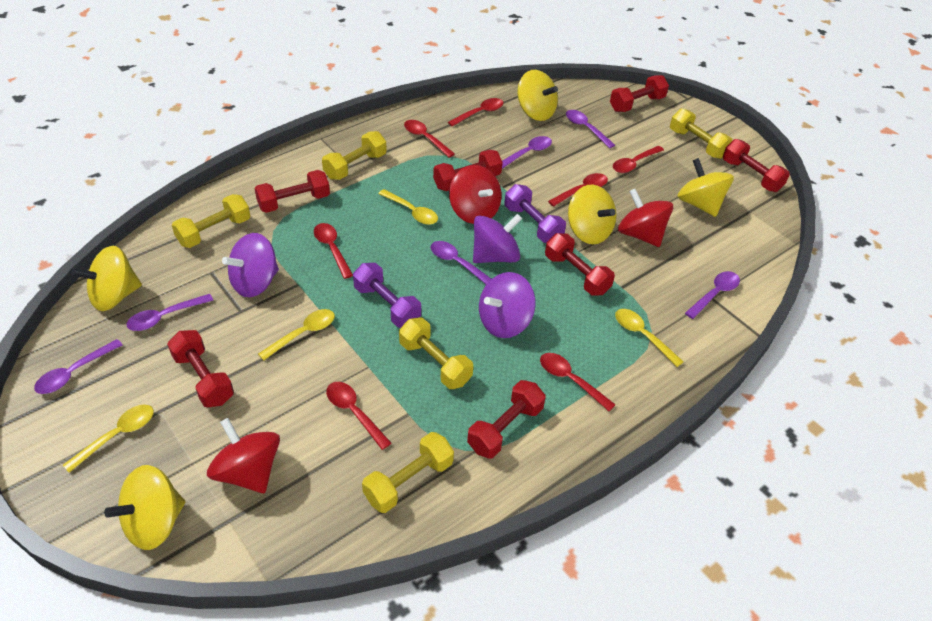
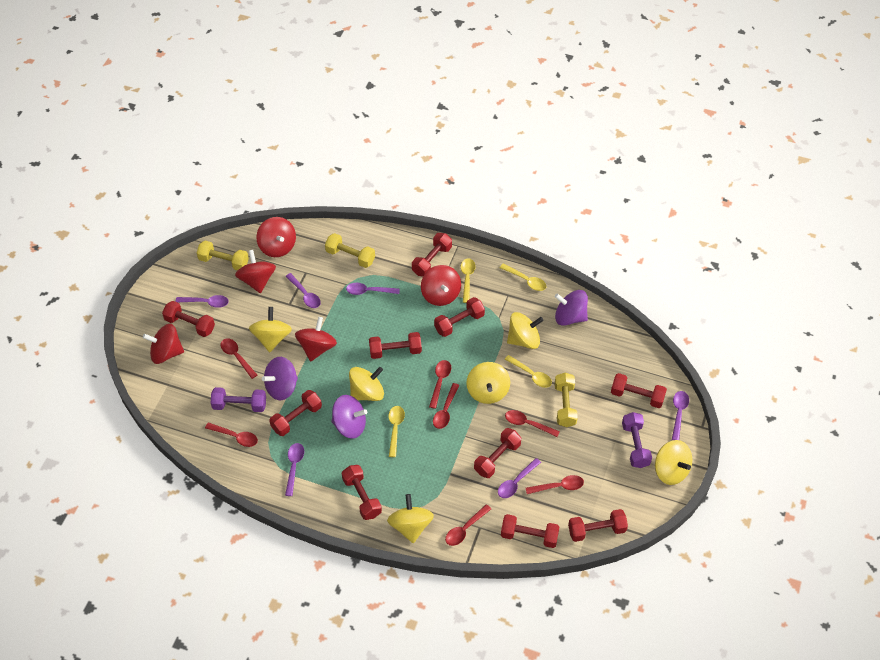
red dumbbell: 7 -> 10
red spinning top: 3 -> 5
yellow dumbbell: 5 -> 3
yellow spinning top: 5 -> 6

